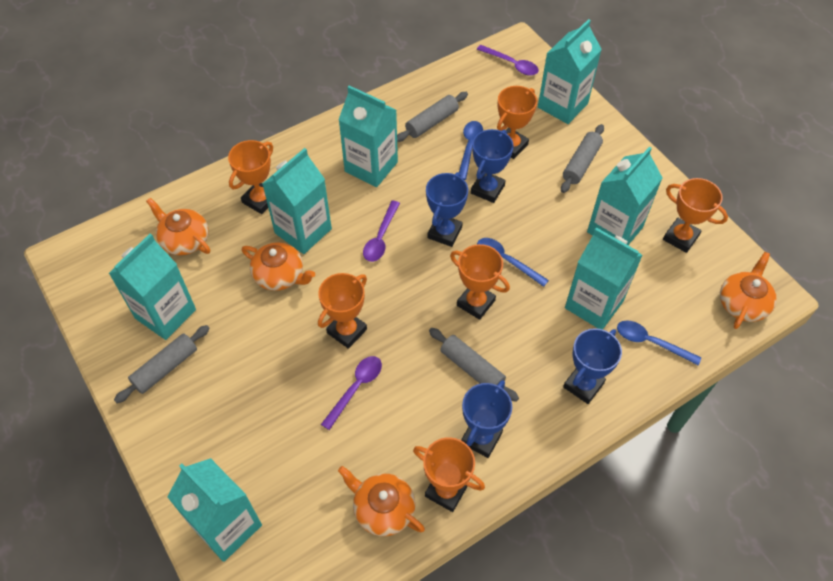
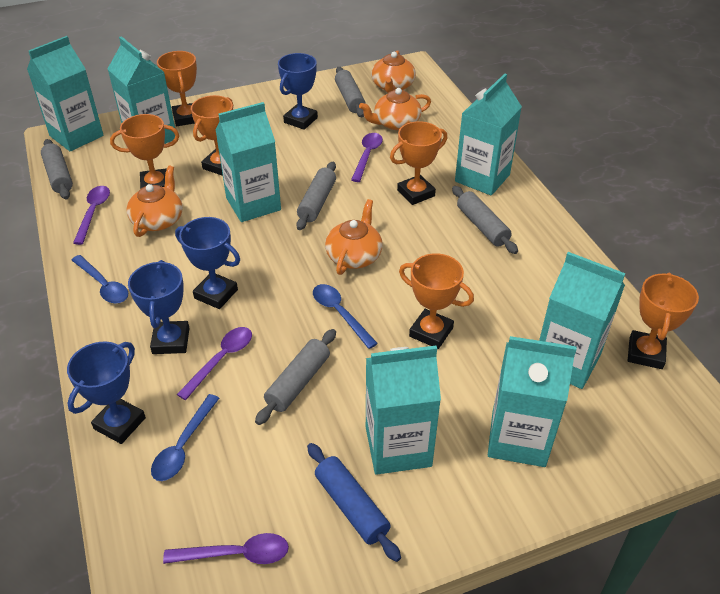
blue rolling pin: 0 -> 1
grey rolling pin: 4 -> 5
purple spoon: 3 -> 4

